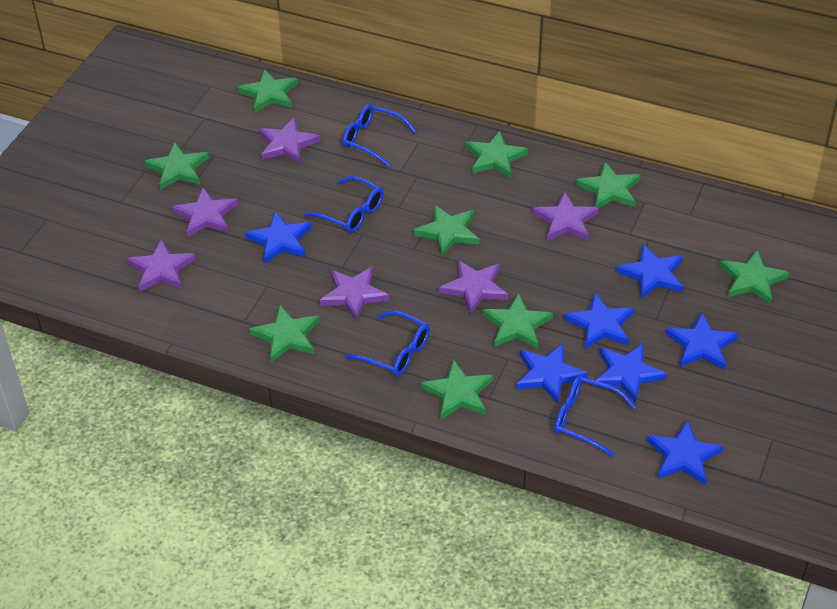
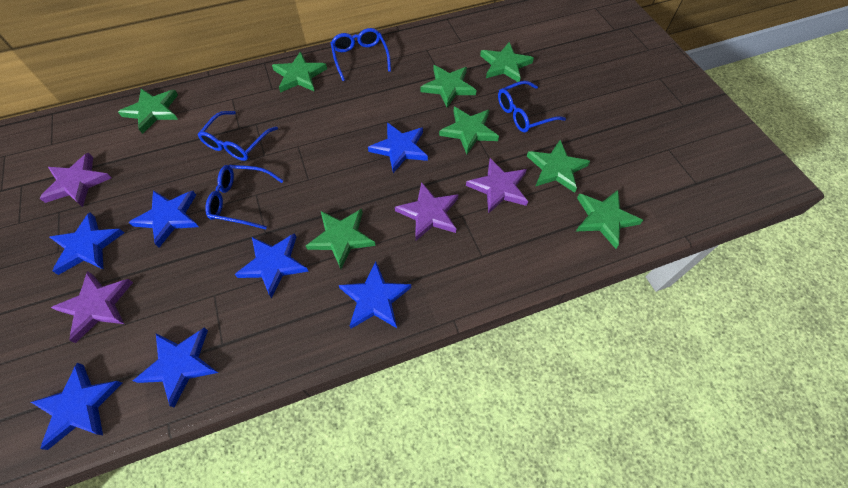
green star: 9 -> 8
purple star: 6 -> 4

